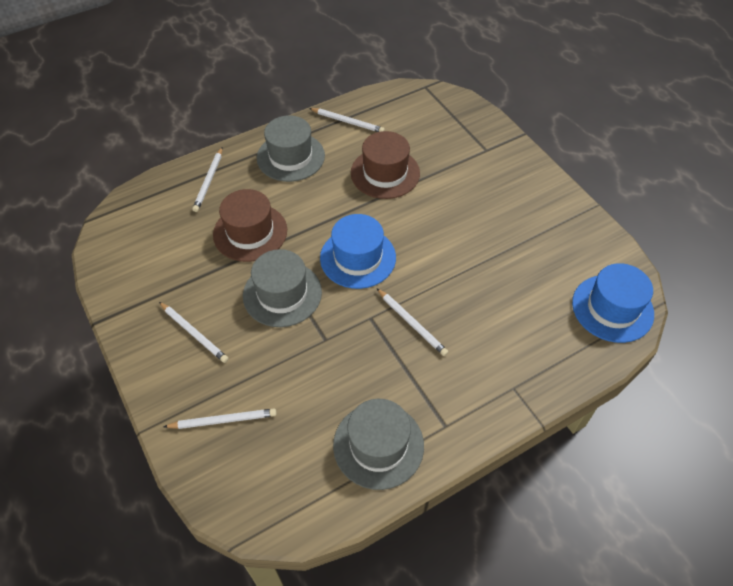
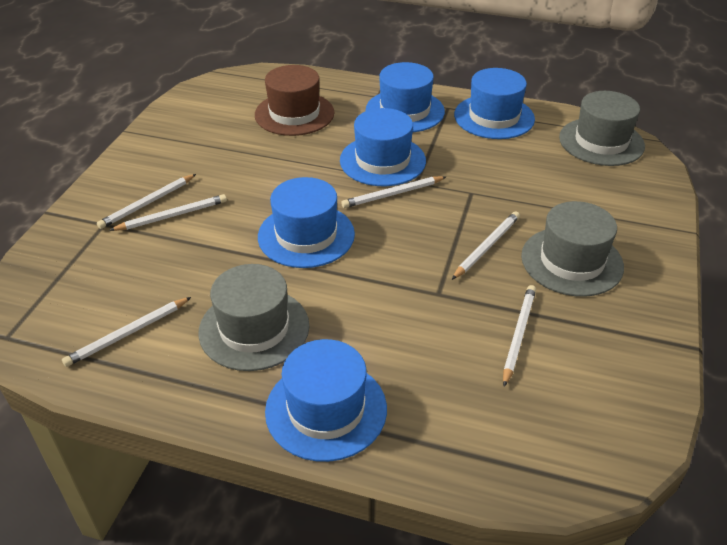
blue hat: 2 -> 5
brown hat: 2 -> 1
white pencil: 5 -> 6

